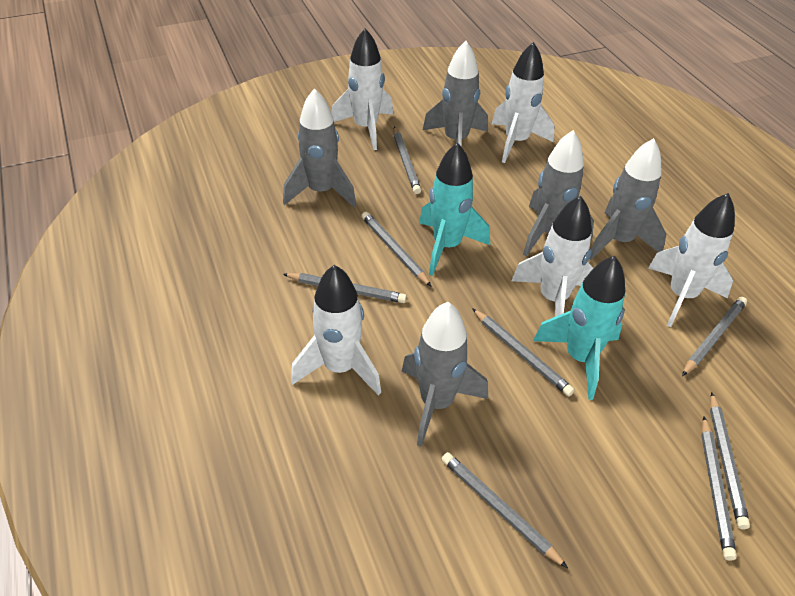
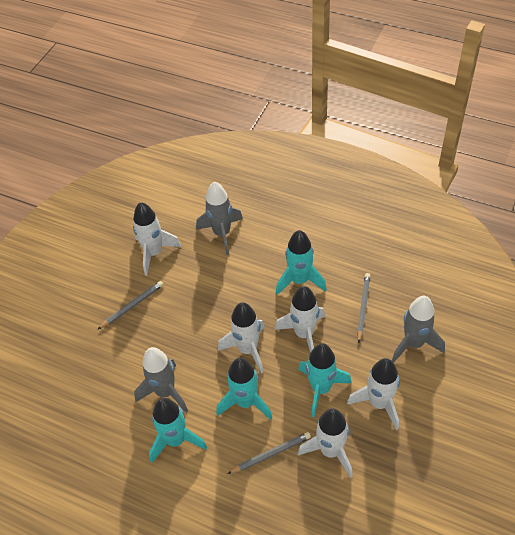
grey pencil: 8 -> 3
grey rocket: 5 -> 3
turquoise rocket: 2 -> 4

